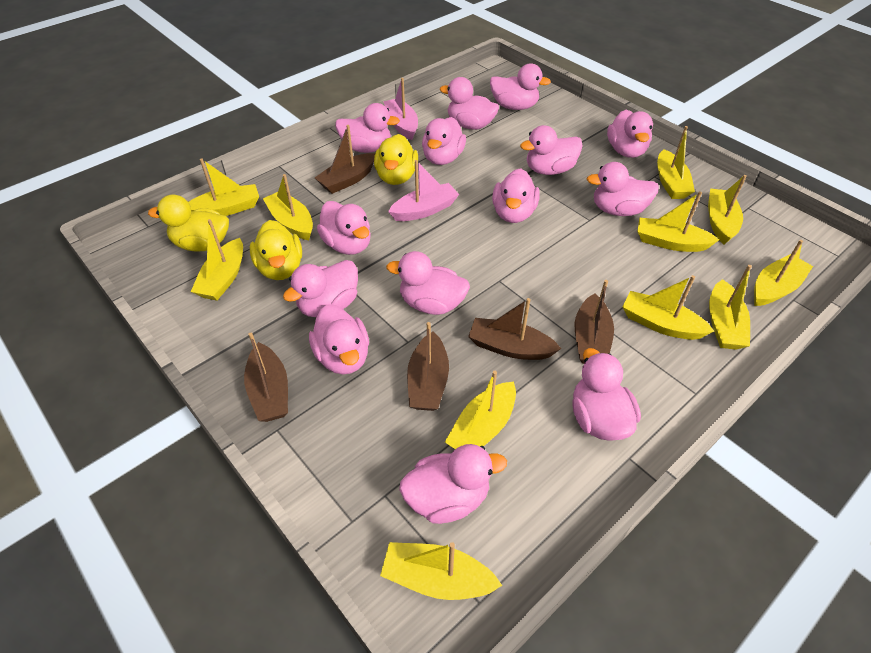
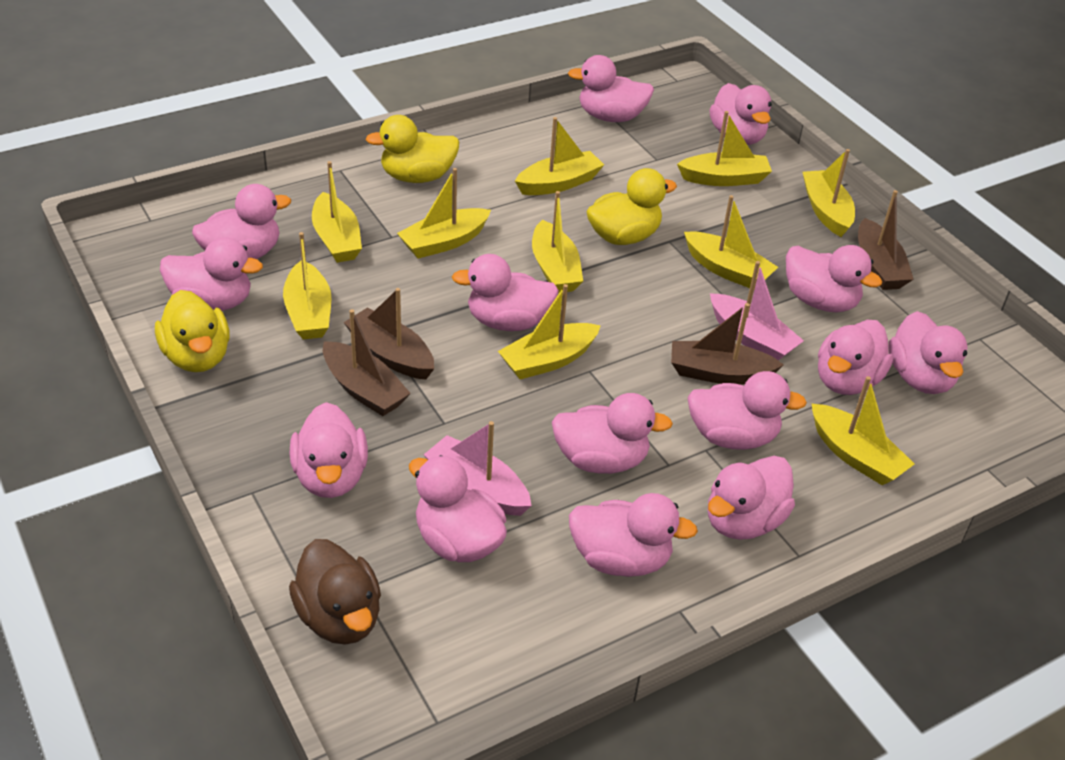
brown boat: 5 -> 4
brown duck: 0 -> 1
yellow boat: 11 -> 10

